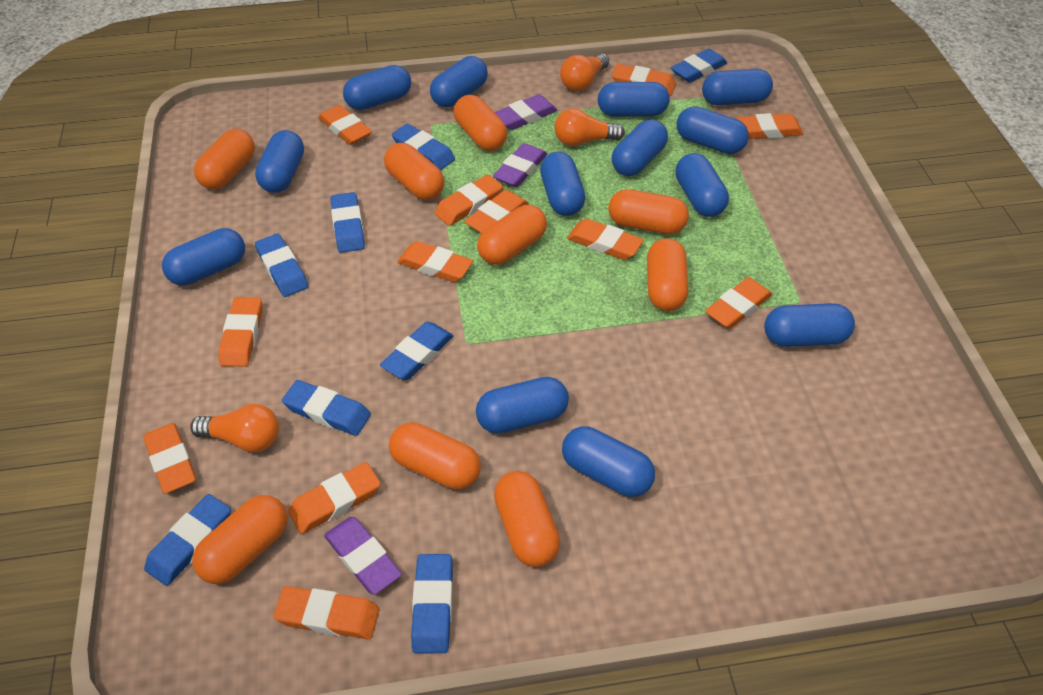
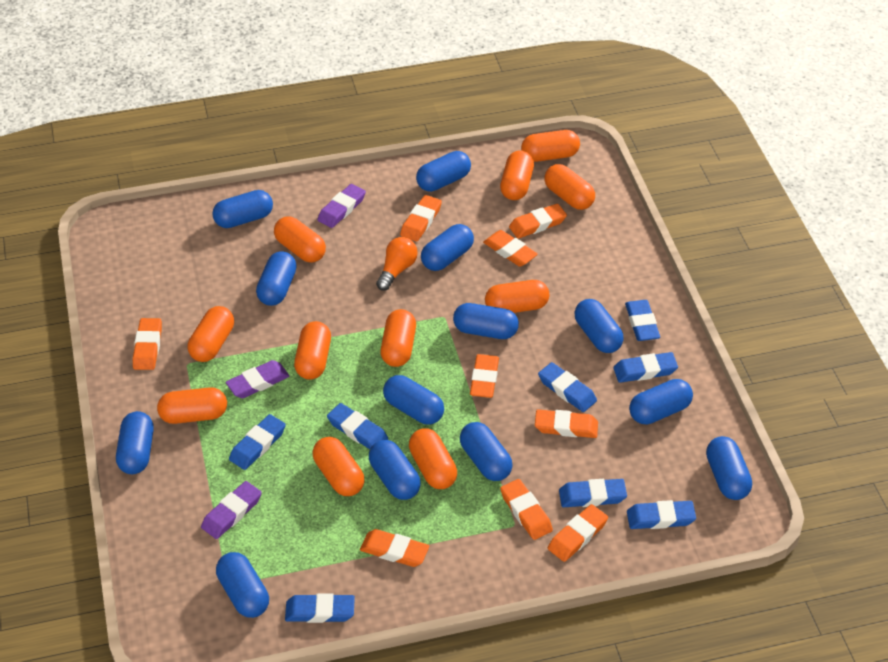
orange capsule: 9 -> 11
orange eraser: 12 -> 9
orange light bulb: 3 -> 1

